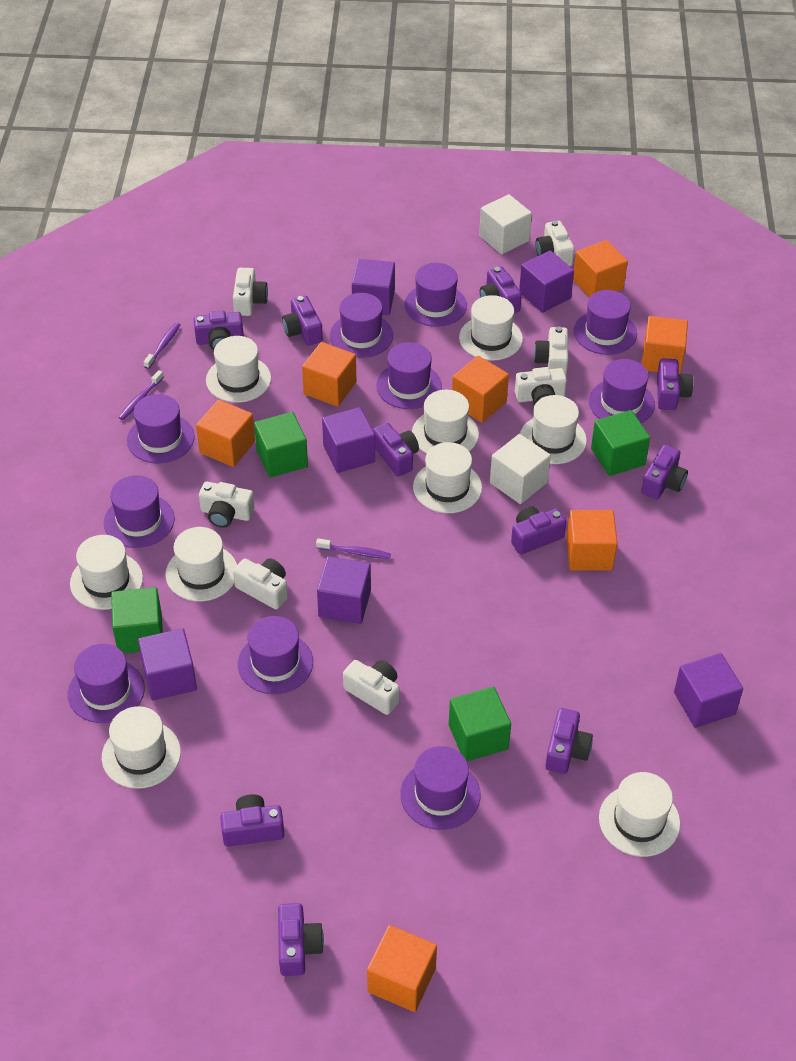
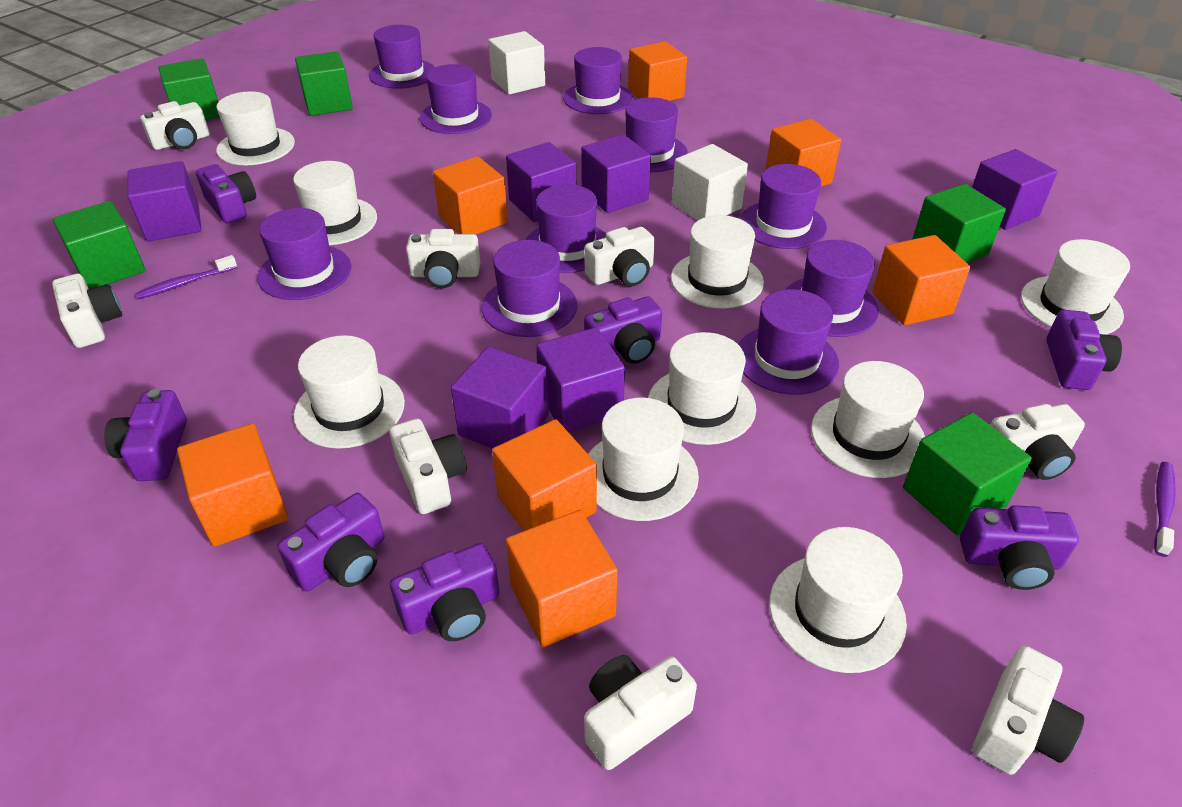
green cube: 4 -> 5
purple camera: 10 -> 7
purple toothbrush: 3 -> 2
white camera: 7 -> 8

